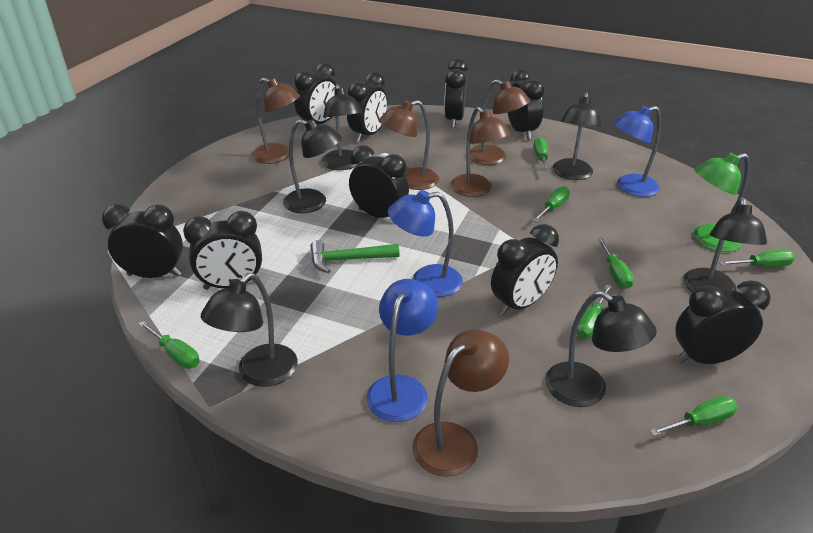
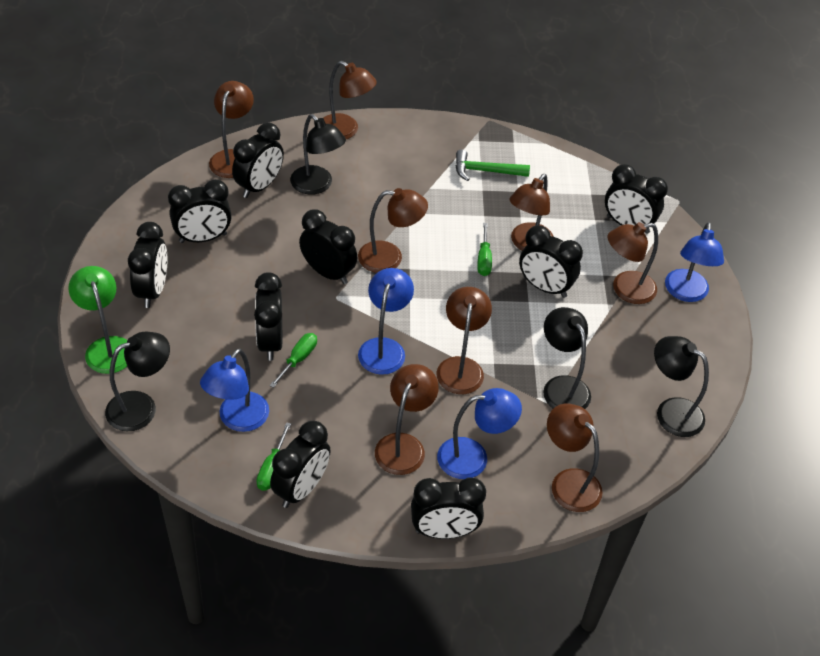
black lamp: 6 -> 4
blue lamp: 3 -> 4
brown lamp: 5 -> 8
green screwdriver: 7 -> 3

